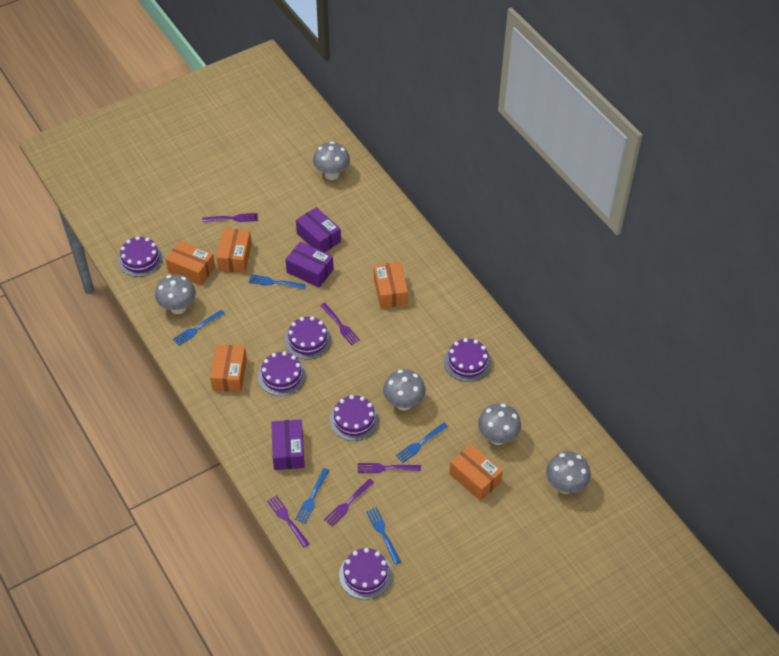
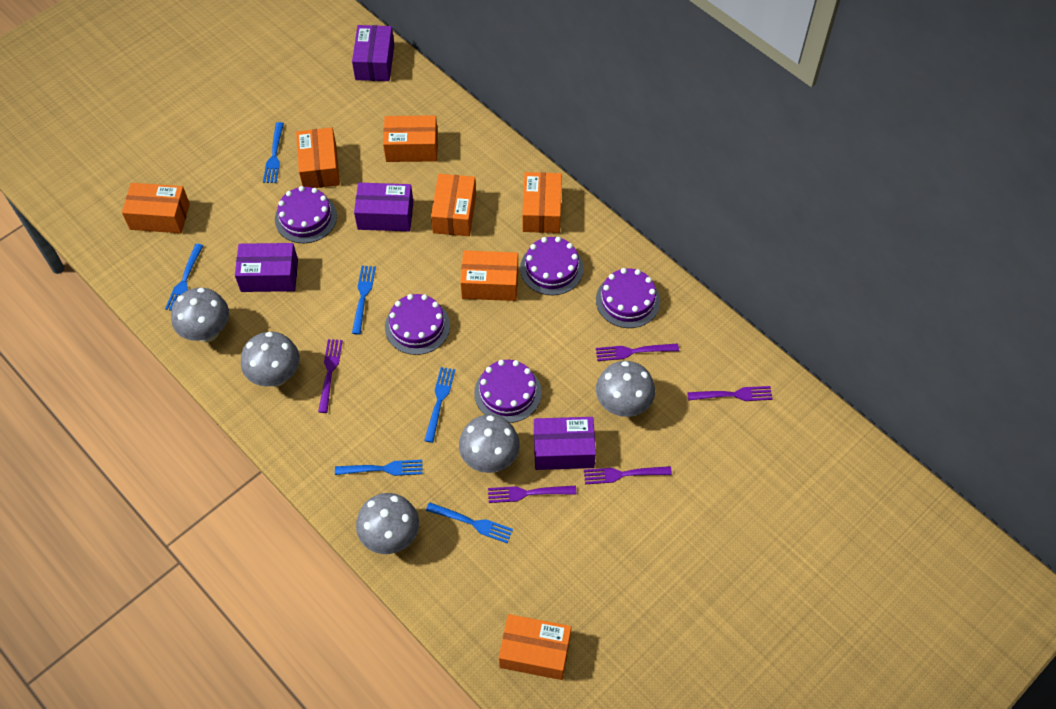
blue fork: 5 -> 6
orange box: 5 -> 7
purple box: 3 -> 4
purple cake: 6 -> 5

